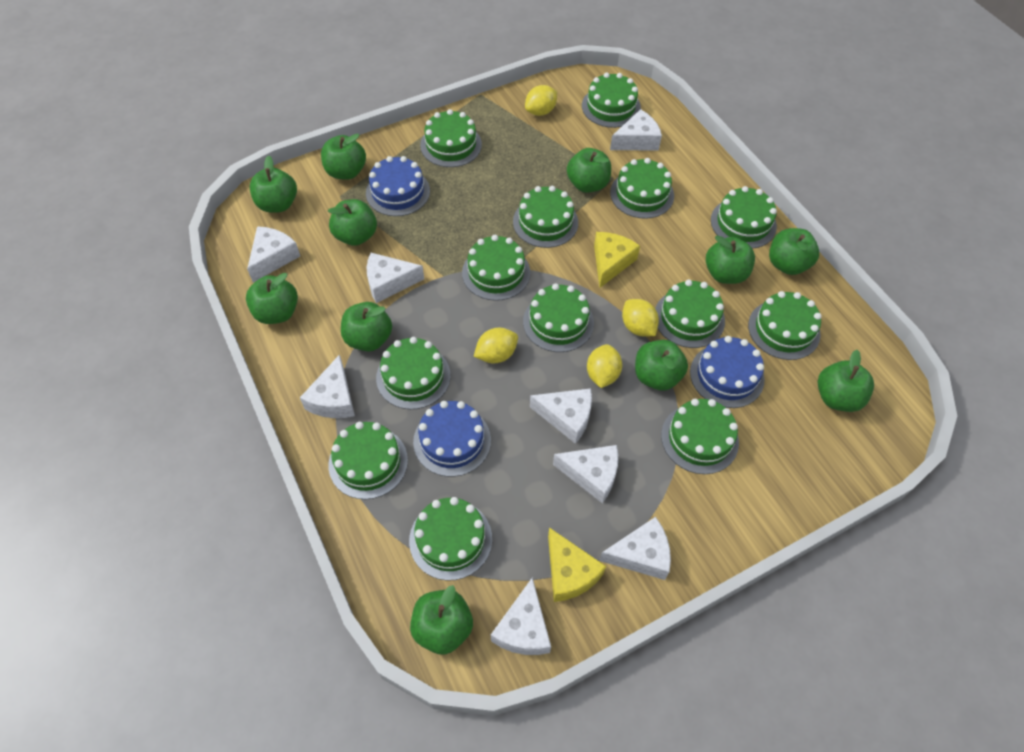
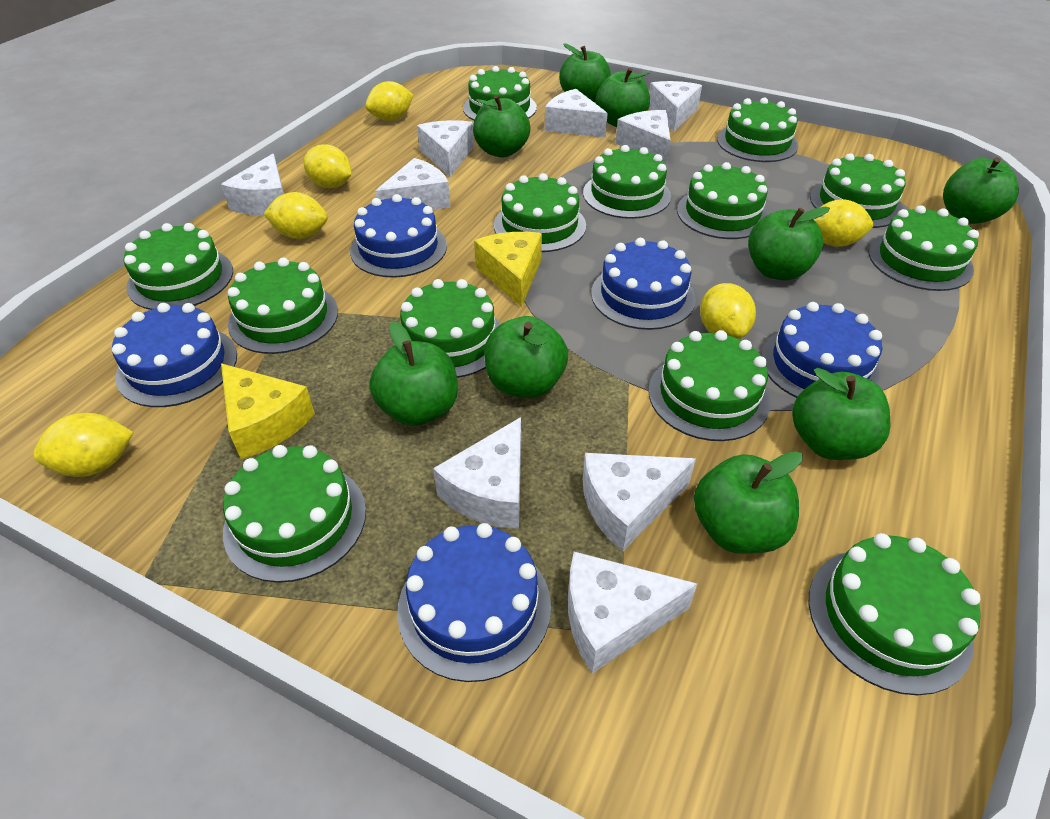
blue cake: 3 -> 5
green apple: 11 -> 9
white cheese: 8 -> 9
yellow lemon: 4 -> 6

